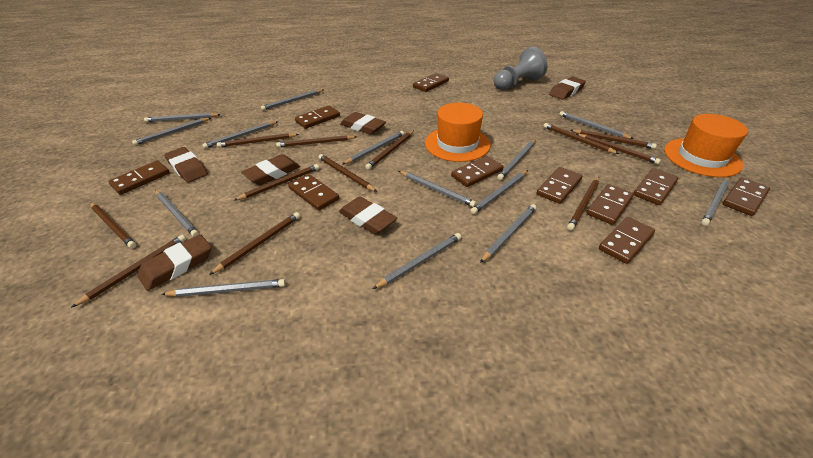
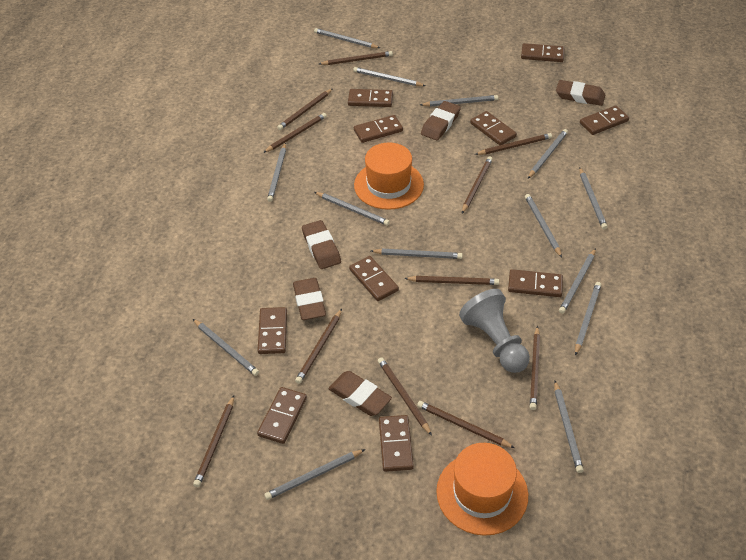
brown eraser: 6 -> 5
brown pencil: 12 -> 11

